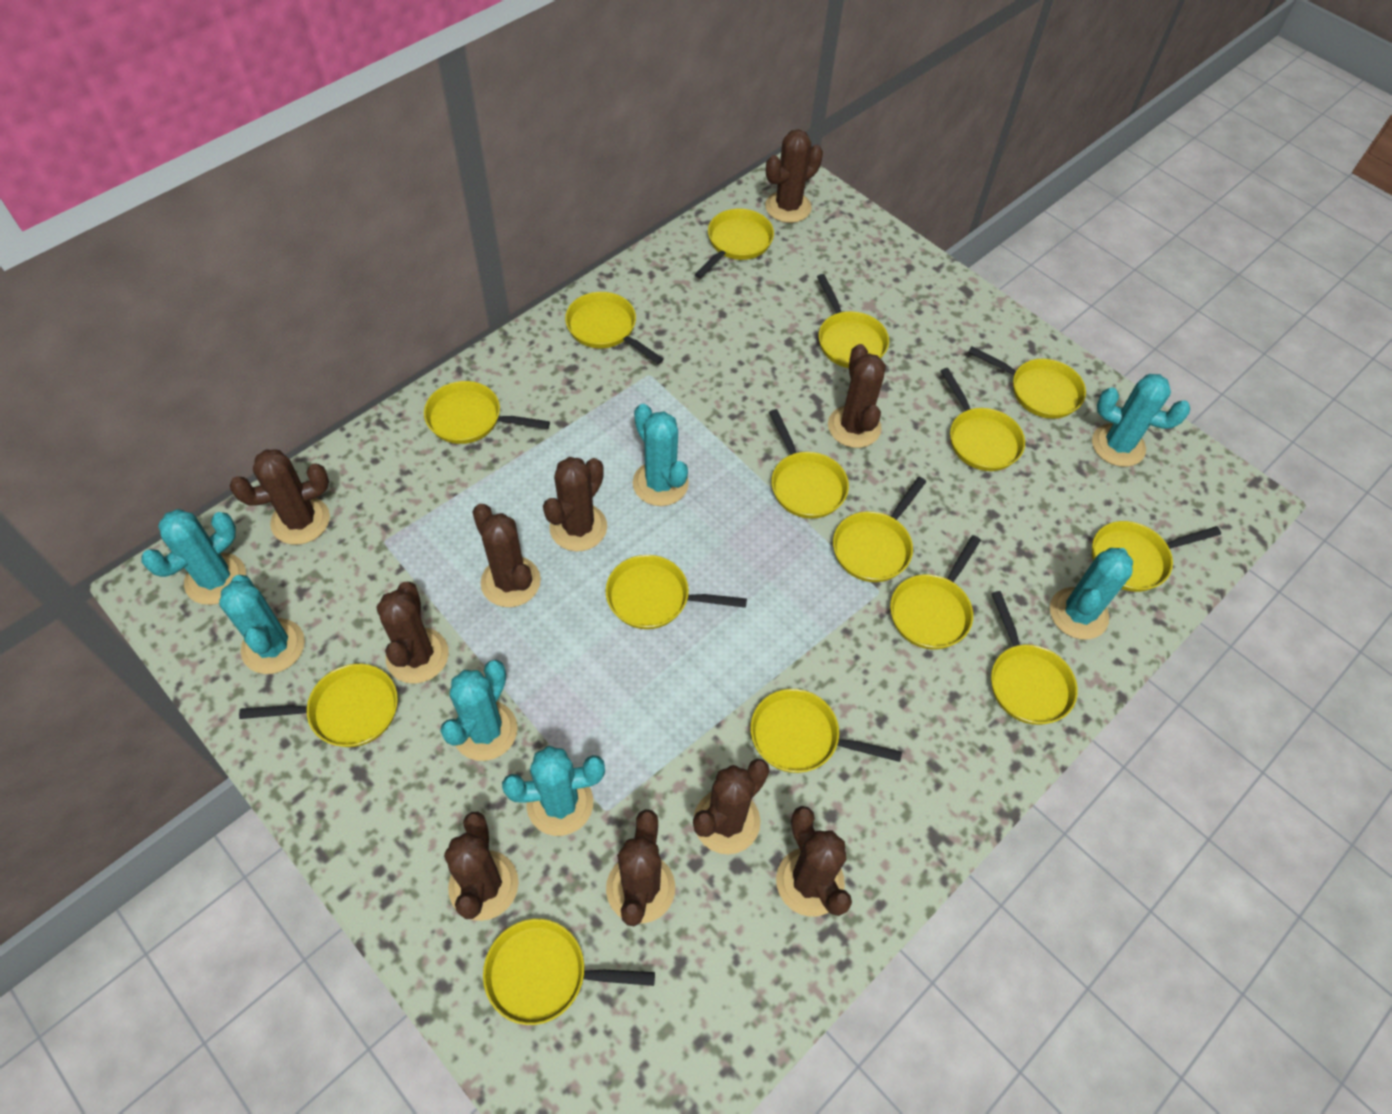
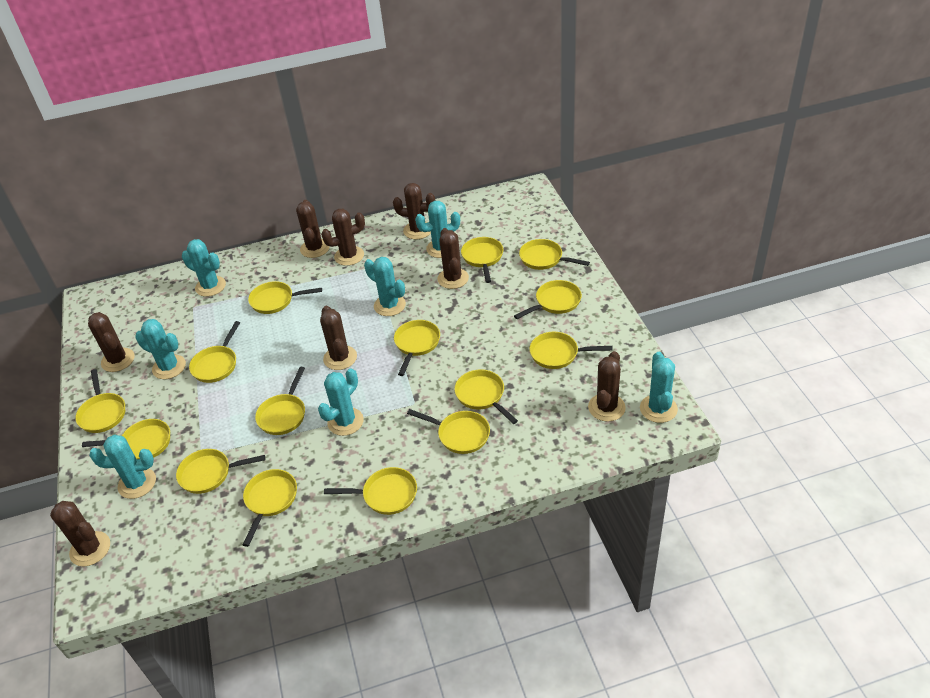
brown cactus: 10 -> 8

